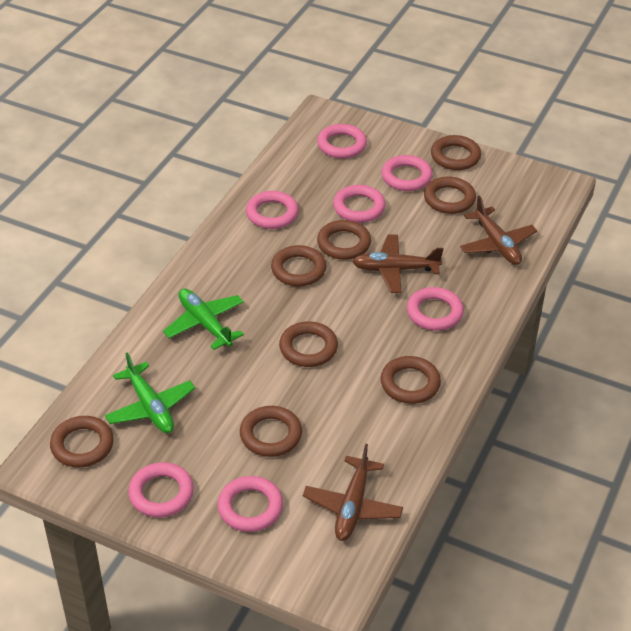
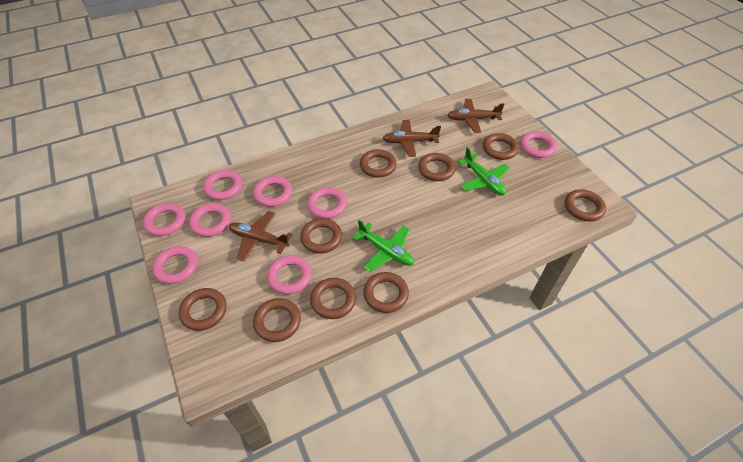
brown ring: 8 -> 9
pink ring: 7 -> 8

